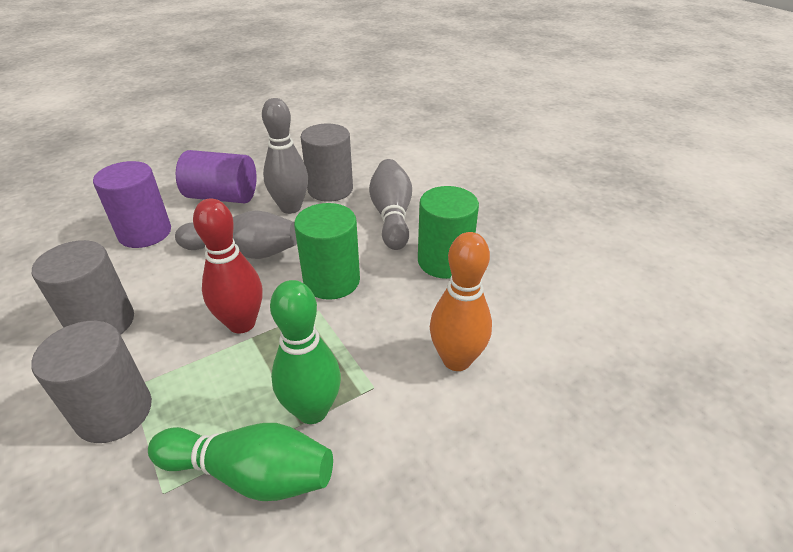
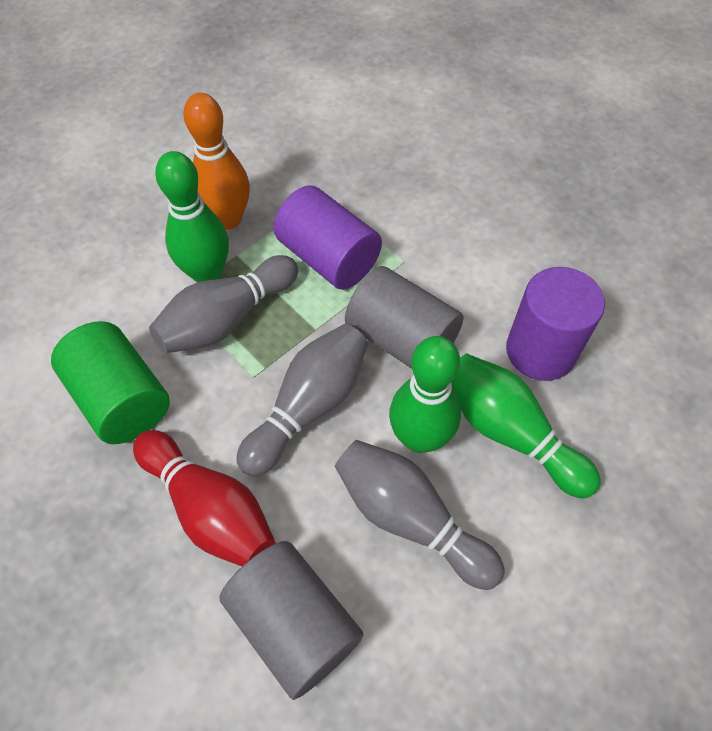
green bowling pin: 2 -> 3
green cylinder: 2 -> 1
grey cylinder: 3 -> 2

